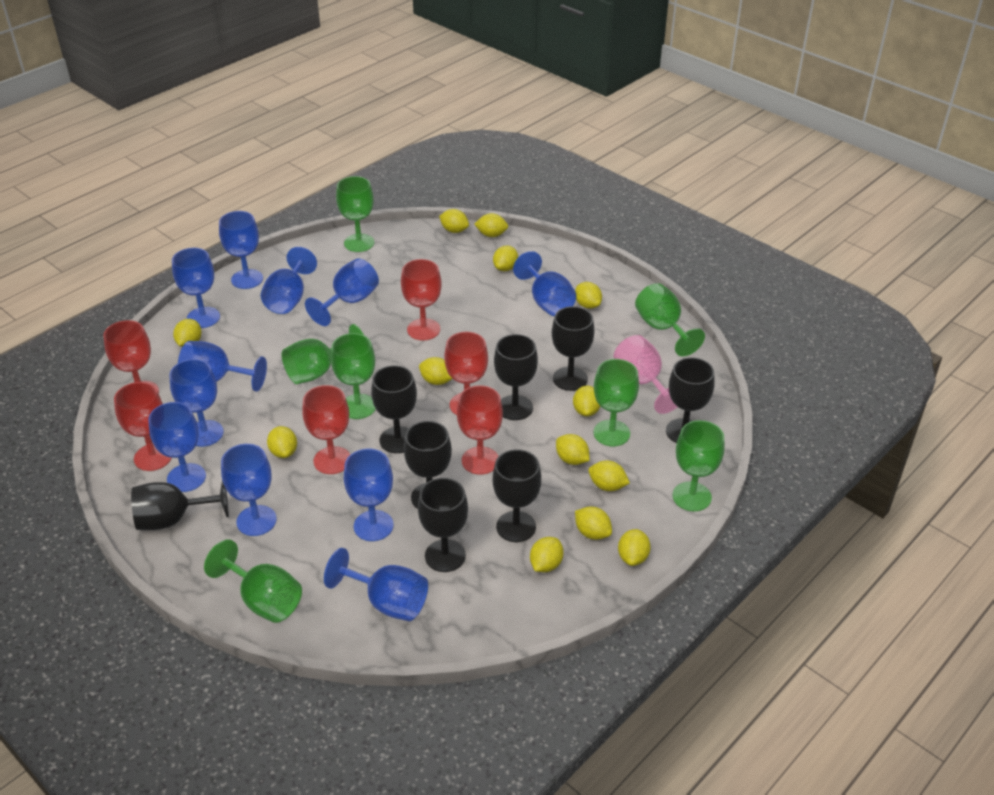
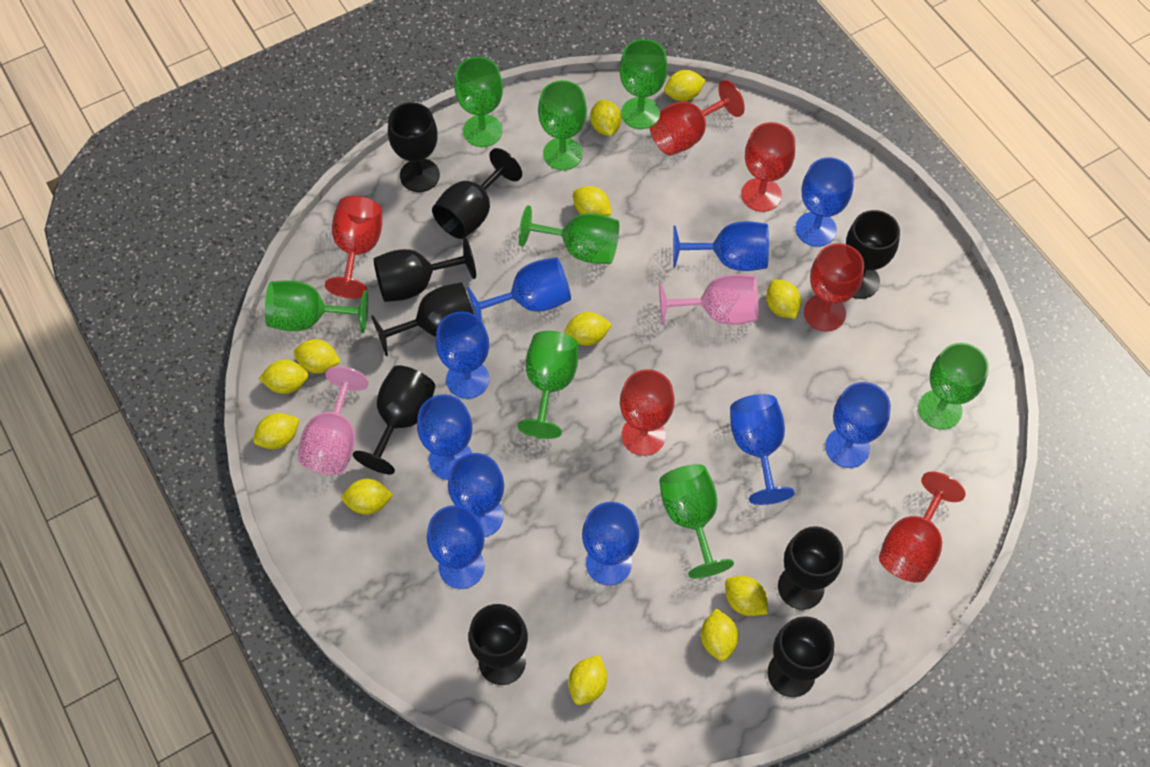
black goblet: 8 -> 9
blue goblet: 11 -> 10
green goblet: 7 -> 8
pink goblet: 1 -> 2
yellow lemon: 13 -> 12

